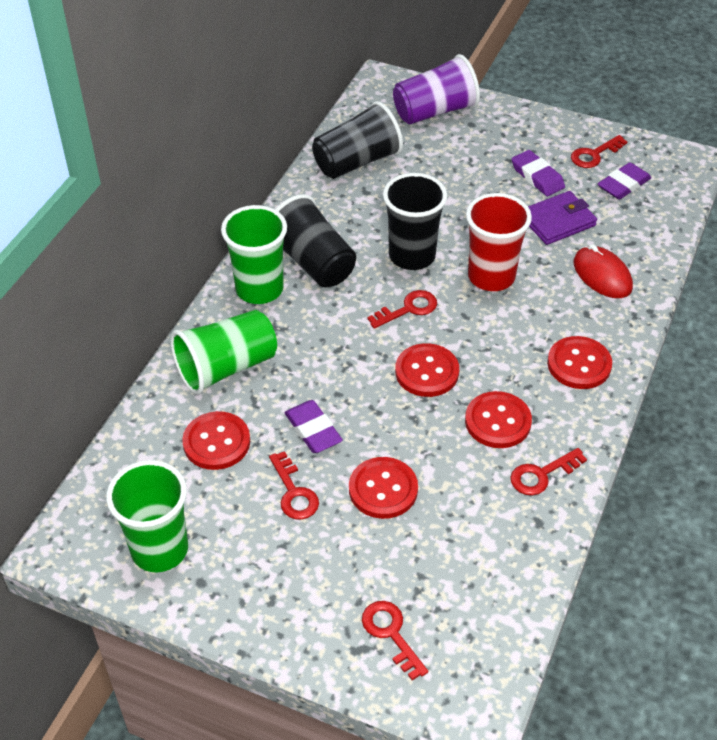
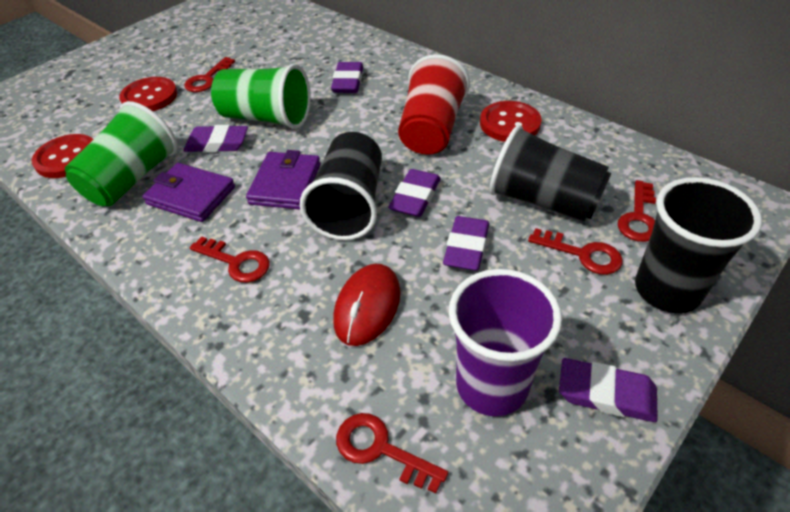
green cup: 3 -> 2
purple eraser: 3 -> 5
purple wallet: 1 -> 2
red button: 5 -> 3

